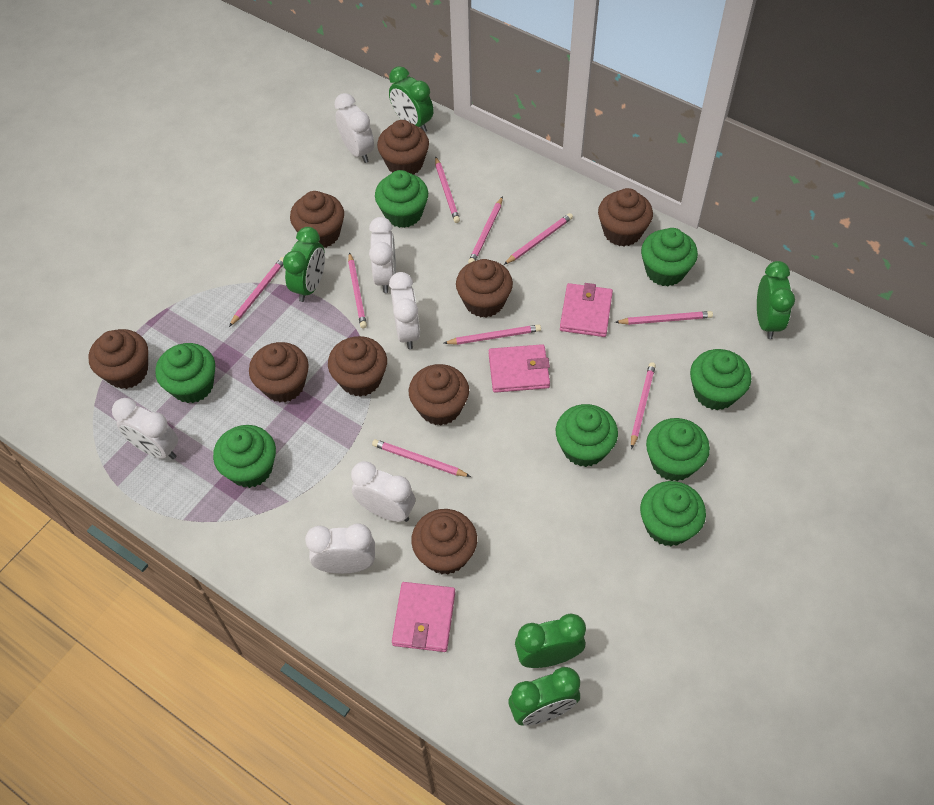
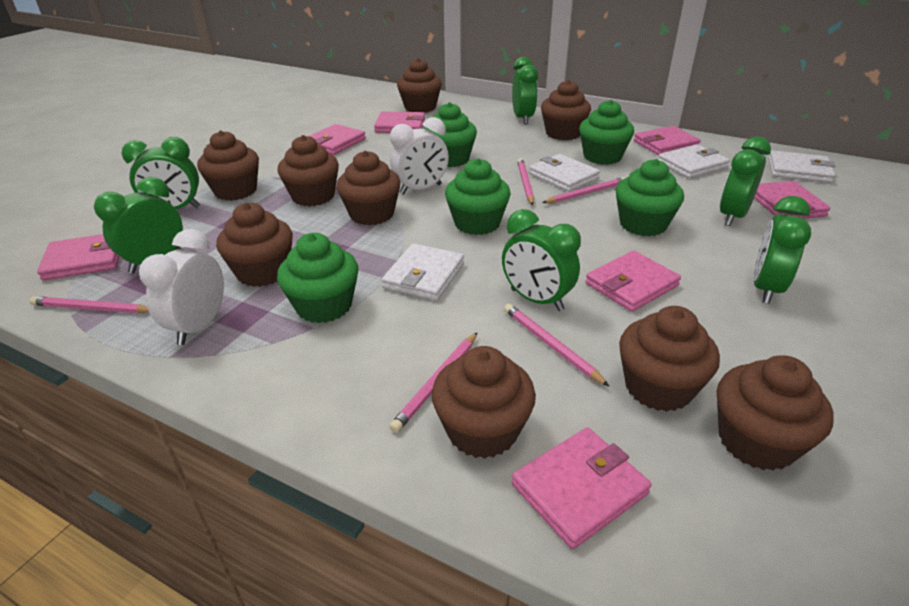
green clock: 5 -> 6
green cupcake: 8 -> 5
pink pencil: 9 -> 5
pink wallet: 3 -> 7
white clock: 6 -> 2
white wallet: 0 -> 4

